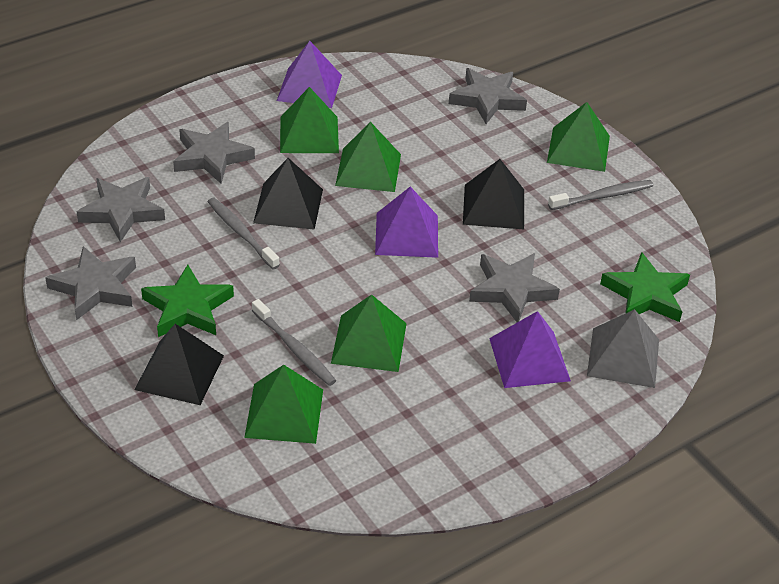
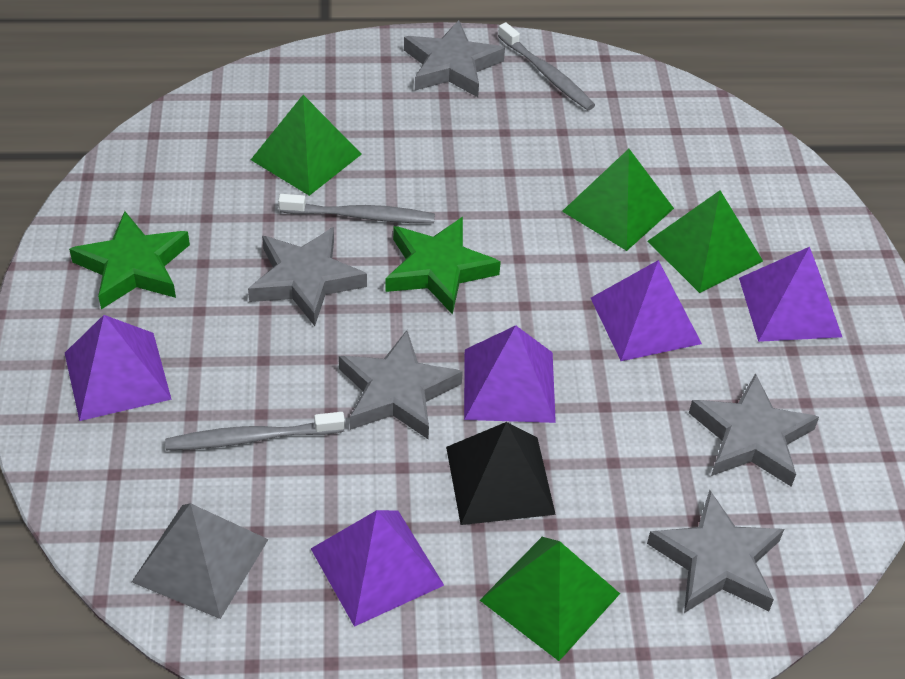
black pyramid: 3 -> 1
green pyramid: 5 -> 4
purple pyramid: 3 -> 5

